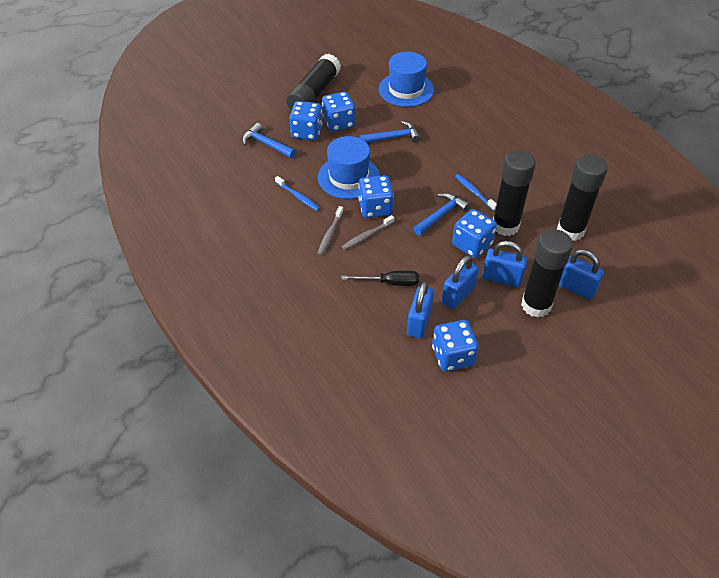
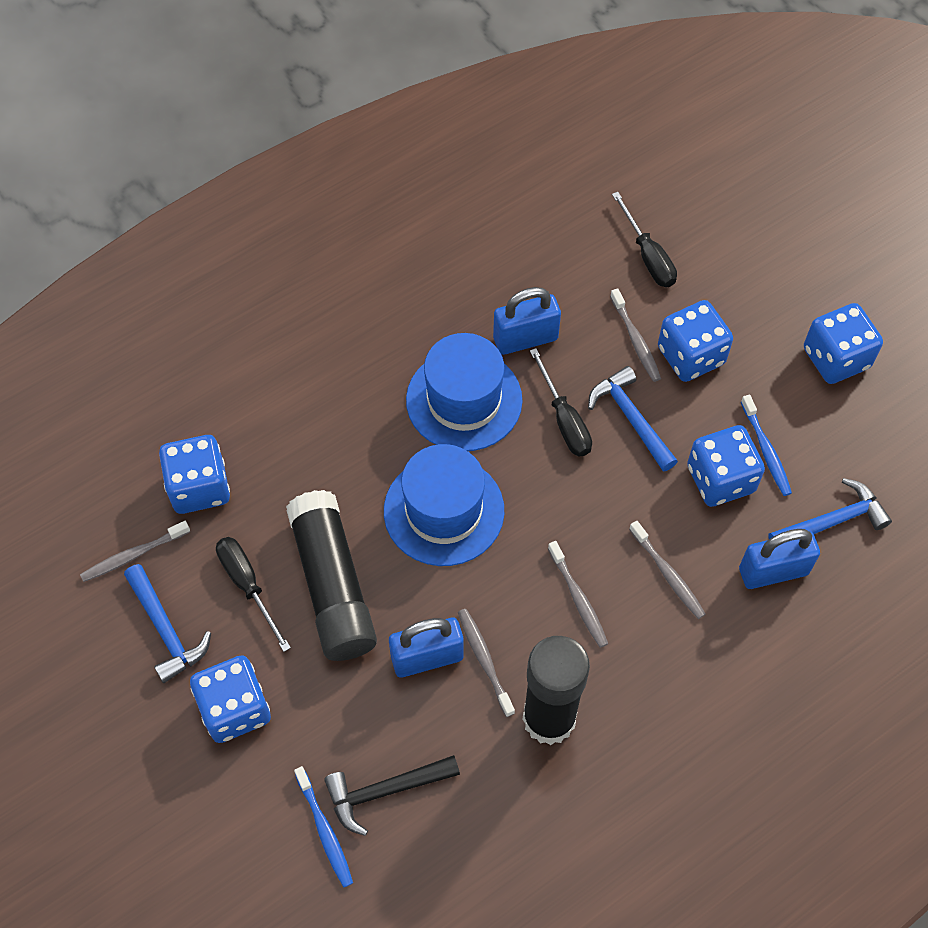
black glue stick: 4 -> 2
black hammer: 0 -> 1
black screwdriver: 1 -> 3
blue padlock: 4 -> 3
grey toothbrush: 2 -> 5

